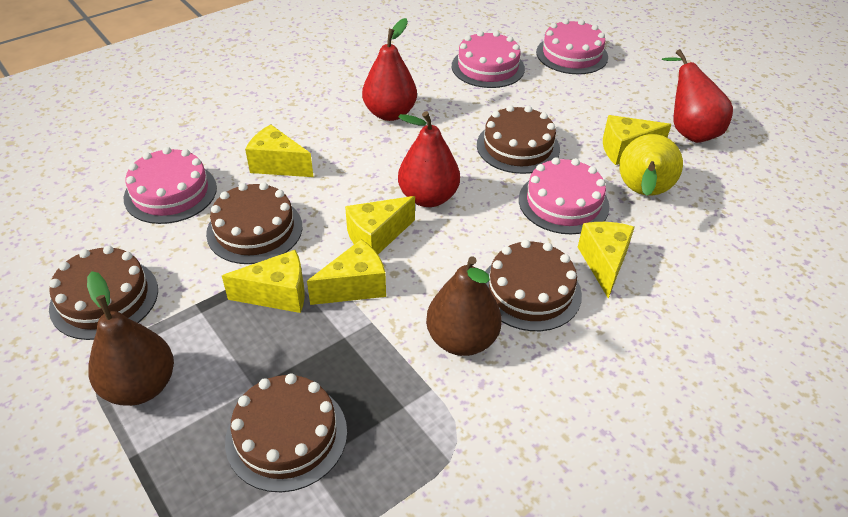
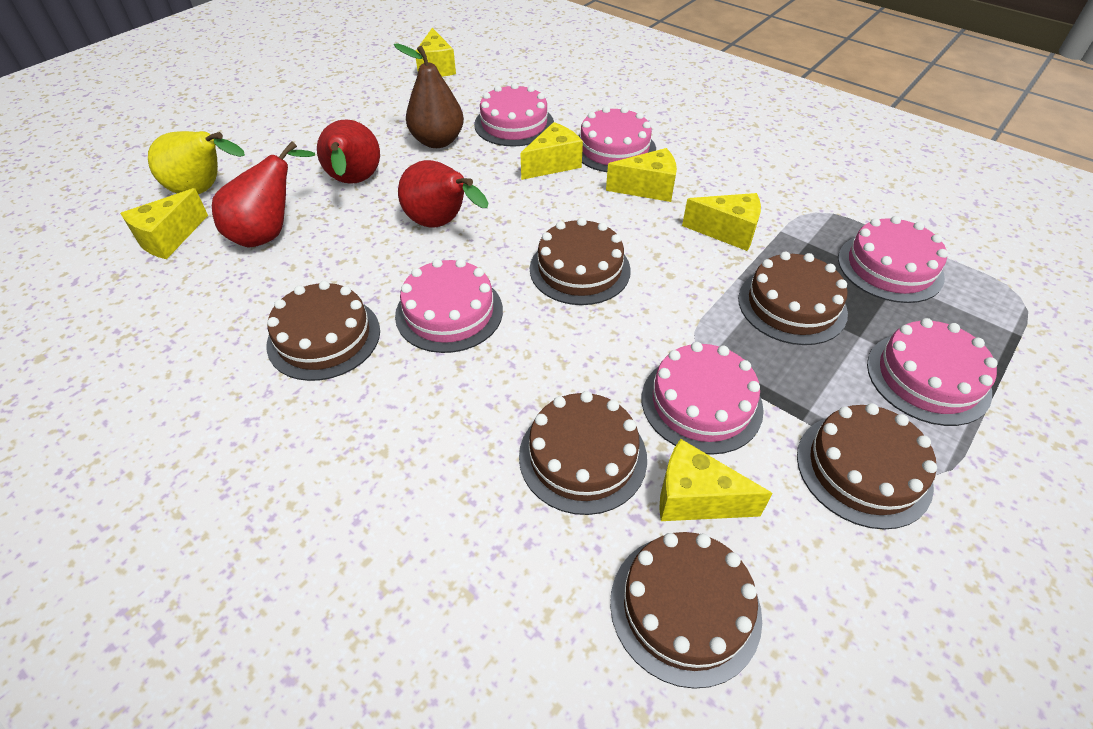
brown cake: 5 -> 6
brown pear: 2 -> 1
pink cake: 4 -> 6

